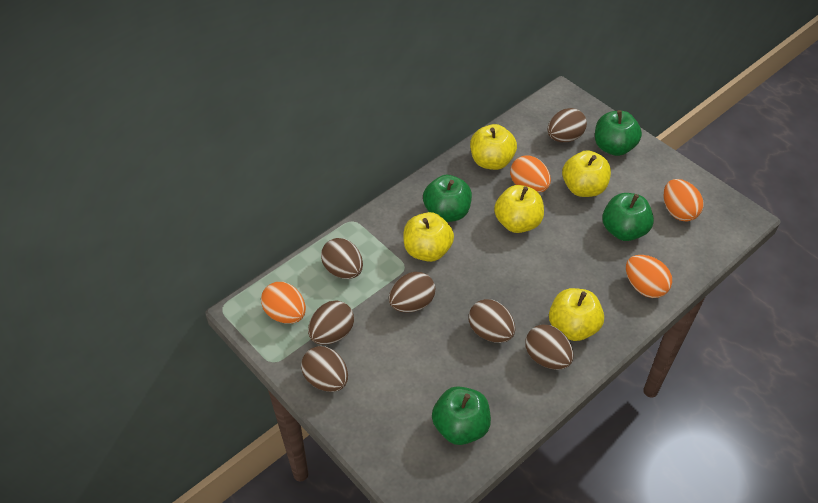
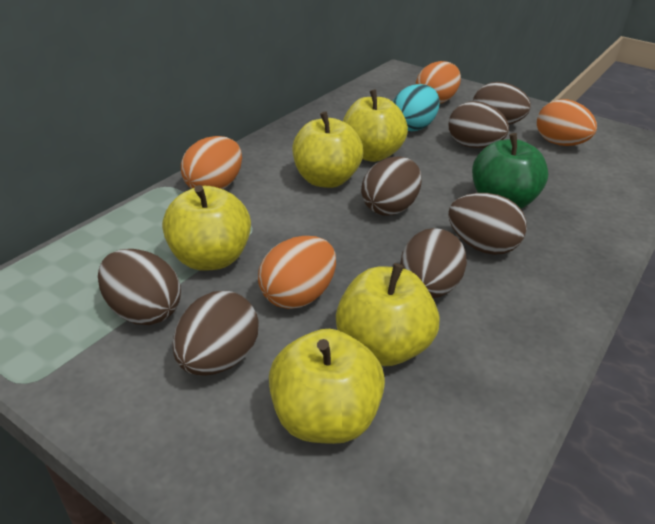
green apple: 4 -> 1
turquoise egg: 0 -> 1

